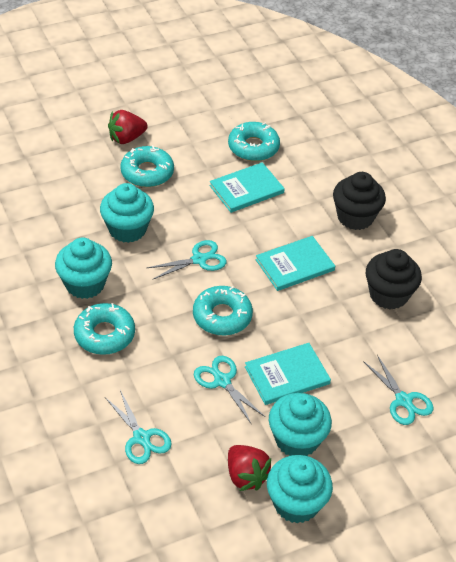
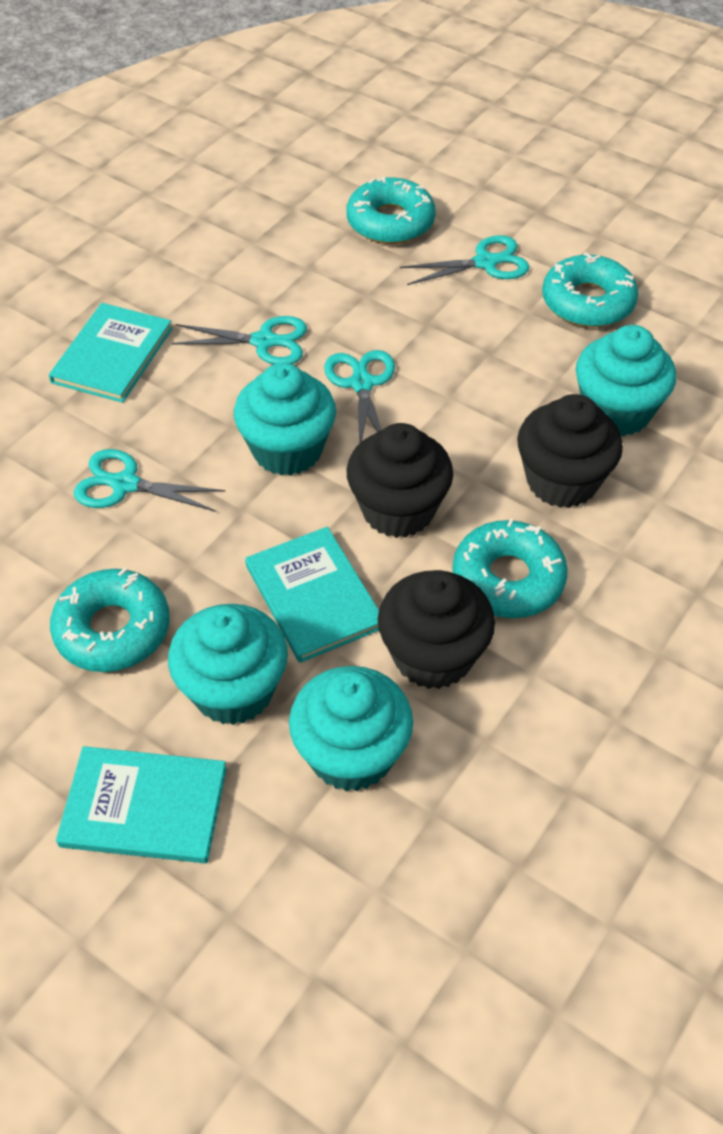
black cupcake: 2 -> 3
red strawberry: 2 -> 0

